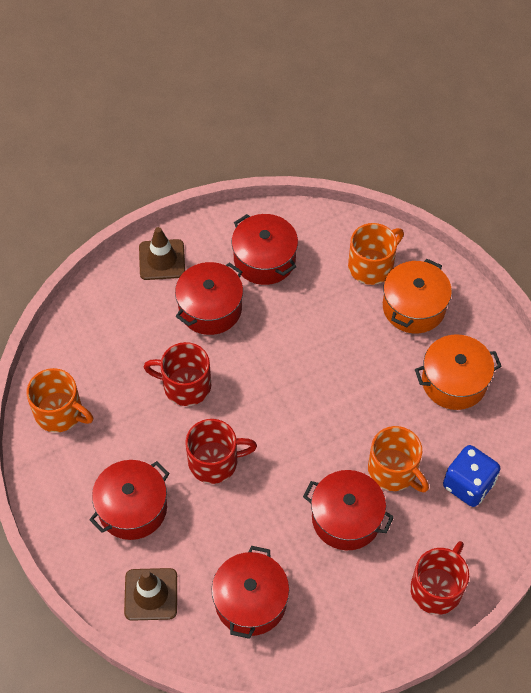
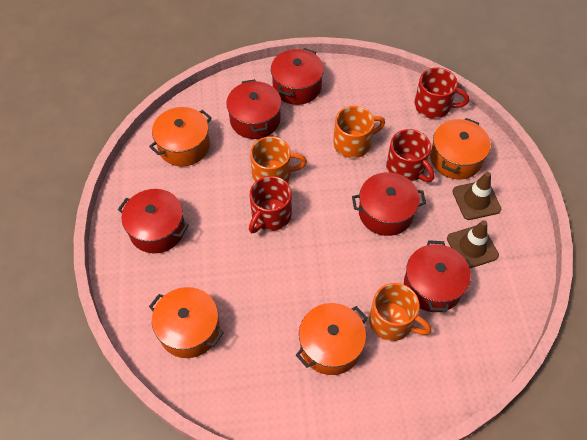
blue dice: 1 -> 0
orange pot: 2 -> 4

